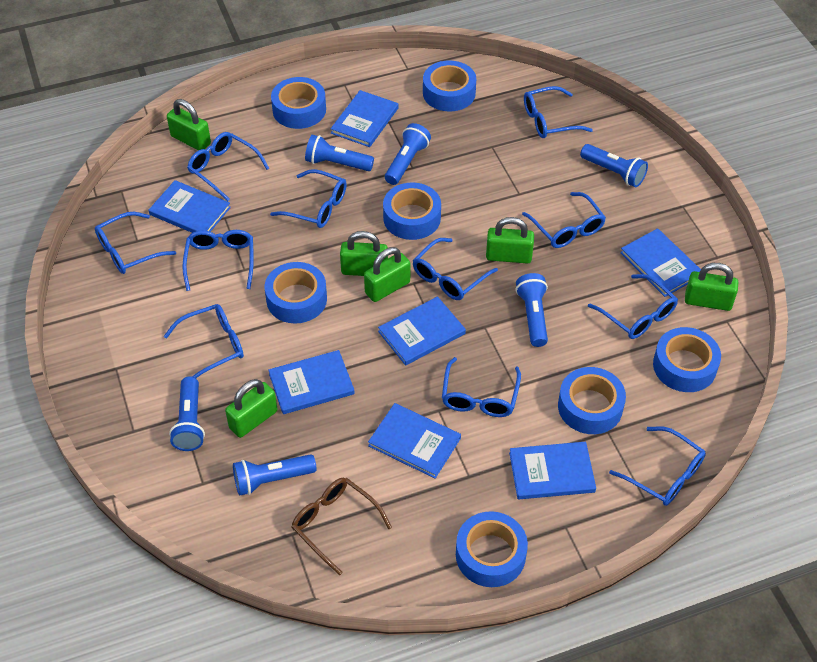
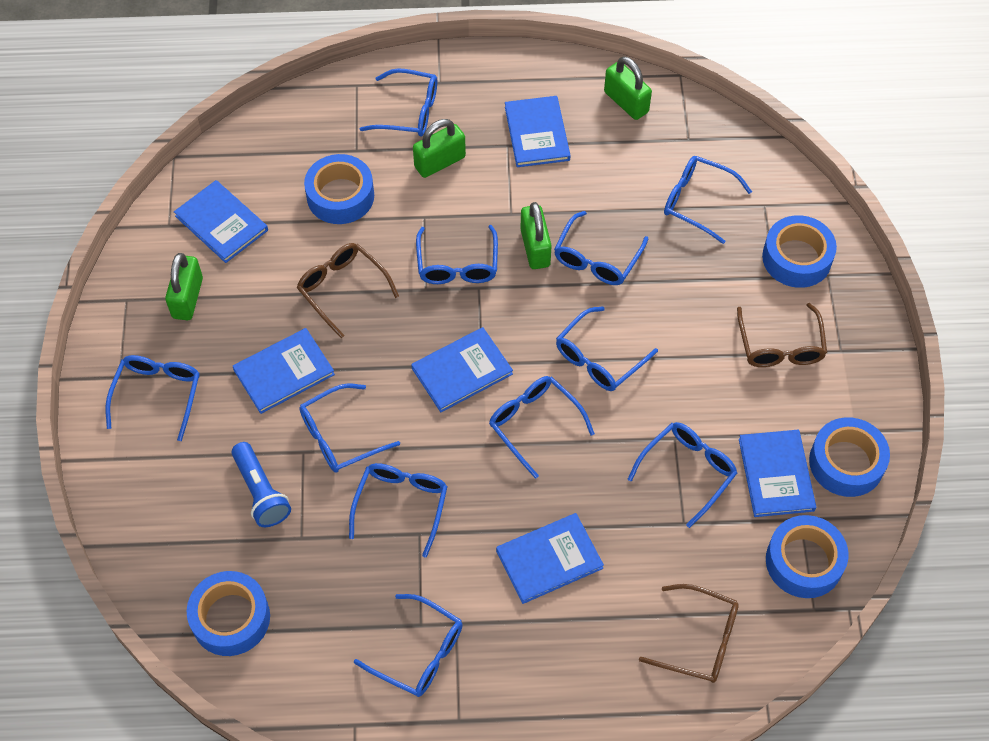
blue book: 7 -> 6
blue flashlight: 6 -> 1
blue tape: 7 -> 5
brown glasses: 1 -> 3
green padlock: 6 -> 4

